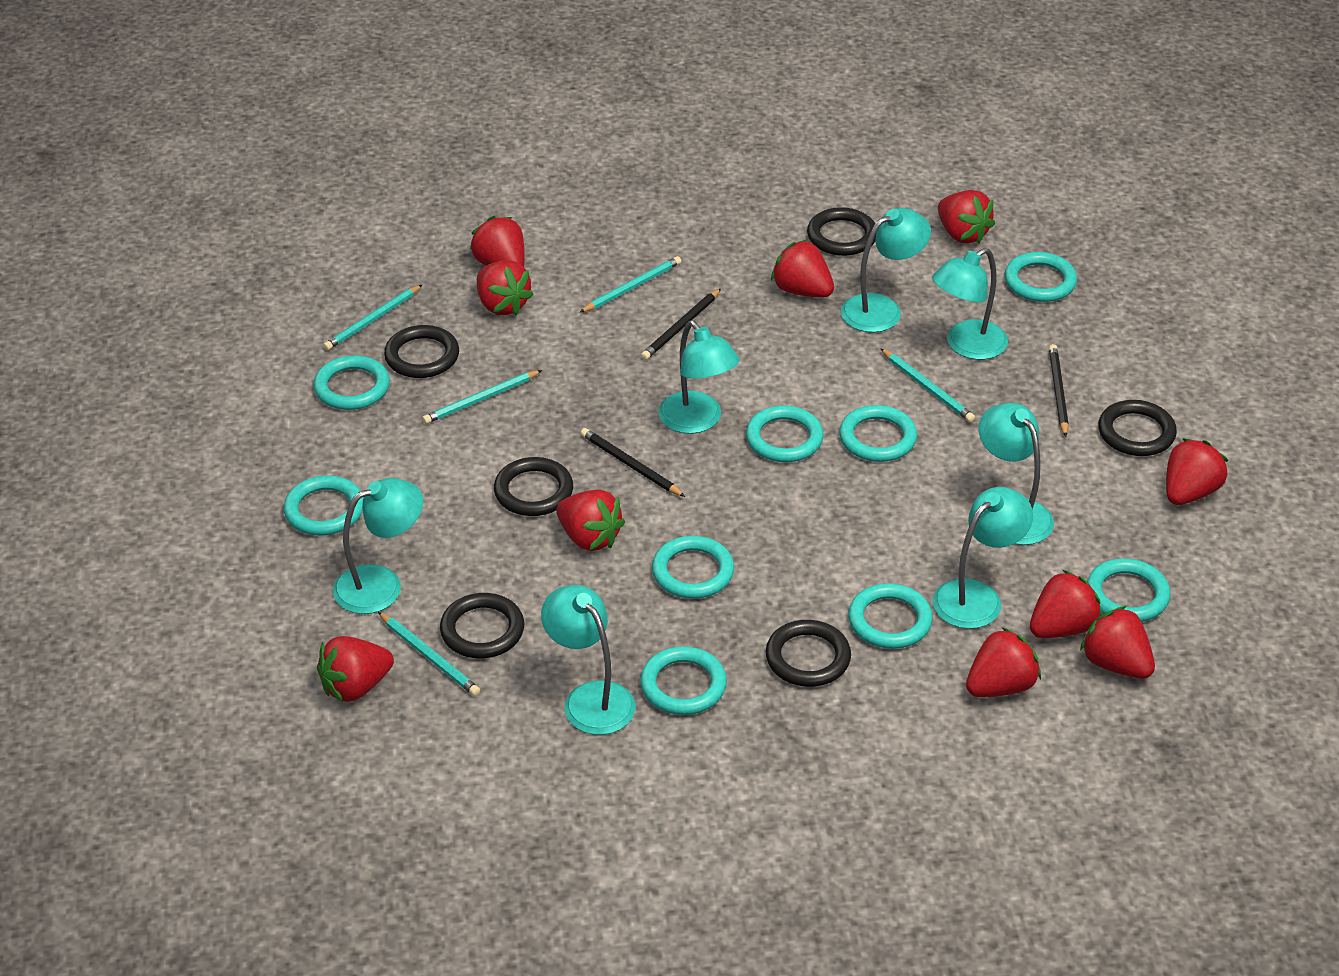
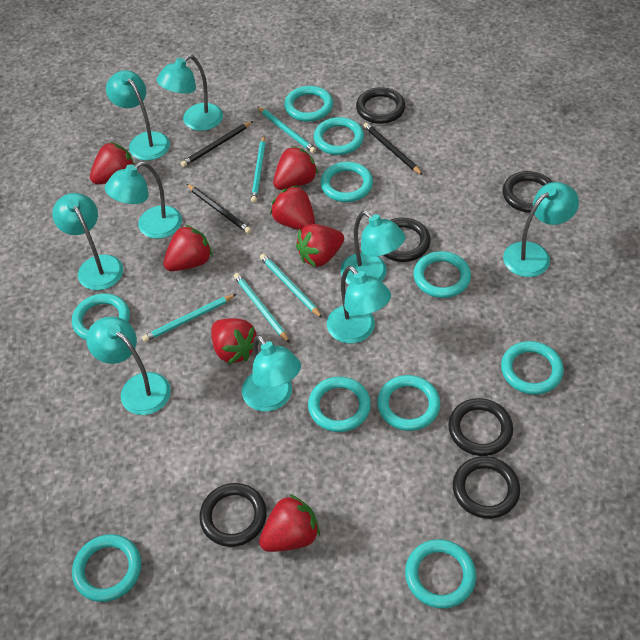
red strawberry: 10 -> 7
turquoise lamp: 7 -> 9
turquoise ring: 9 -> 10

